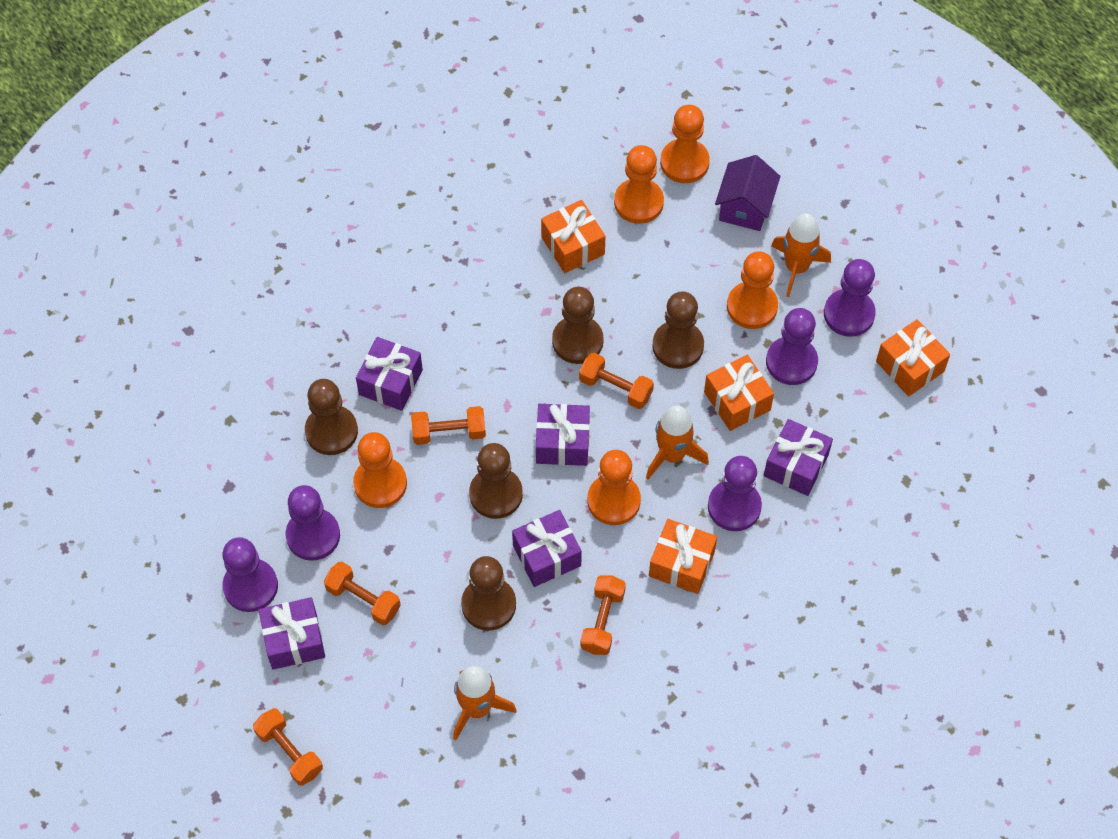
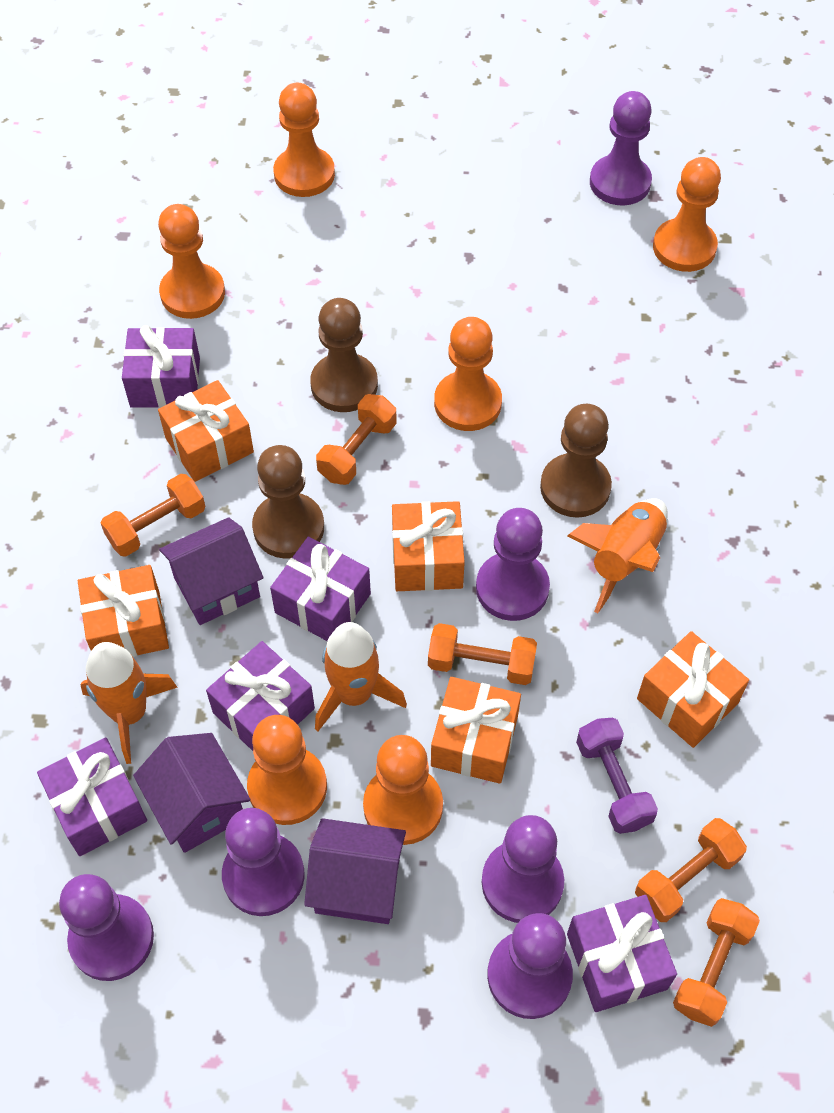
brown pawn: 5 -> 3
orange gift: 4 -> 5
orange pawn: 5 -> 6
purple dumbbell: 0 -> 1
purple house: 1 -> 3
purple pawn: 5 -> 6

